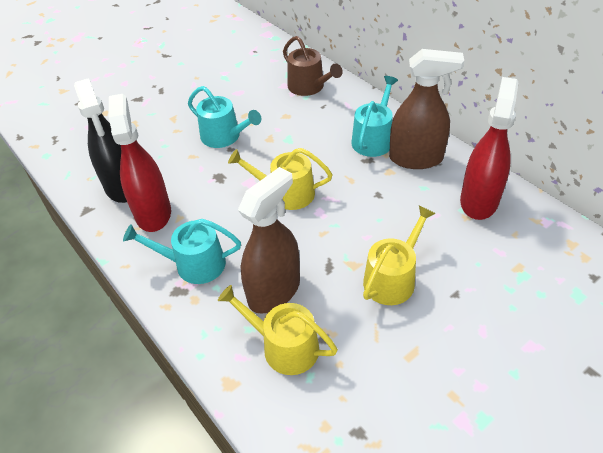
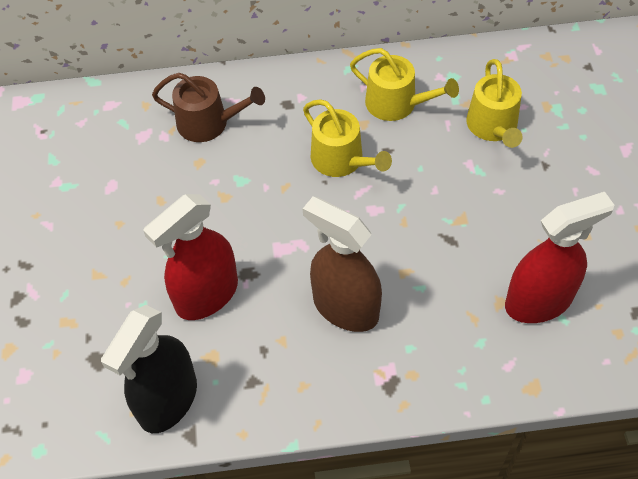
brown spray bottle: 2 -> 1
turquoise watering can: 3 -> 0

